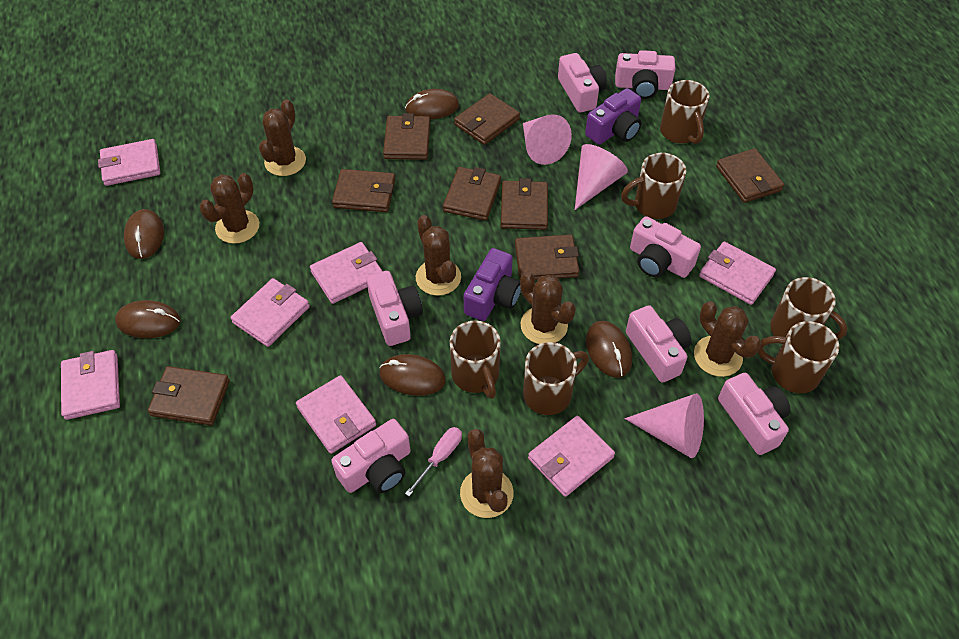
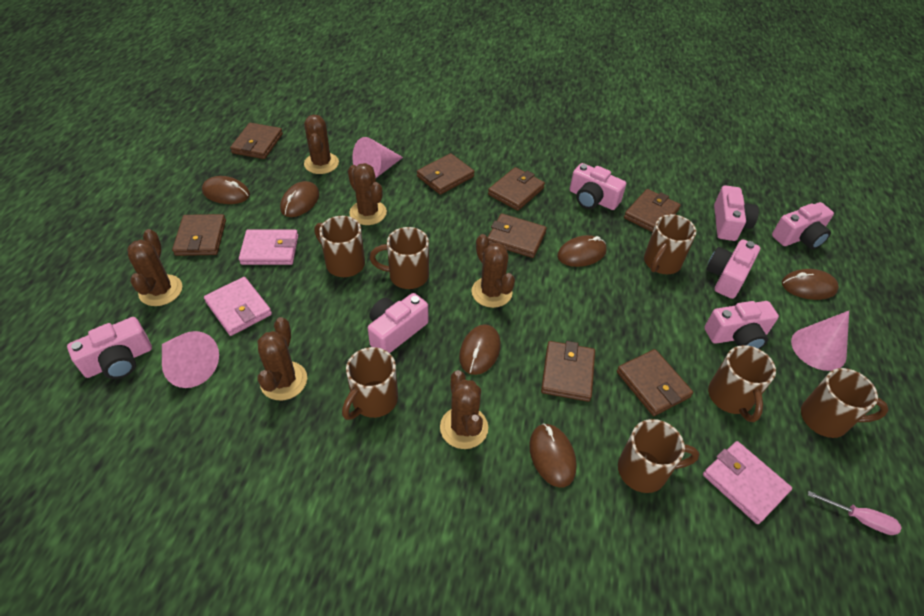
brown mouse: 5 -> 6
brown mug: 6 -> 7
pink wallet: 7 -> 3
purple camera: 2 -> 0

